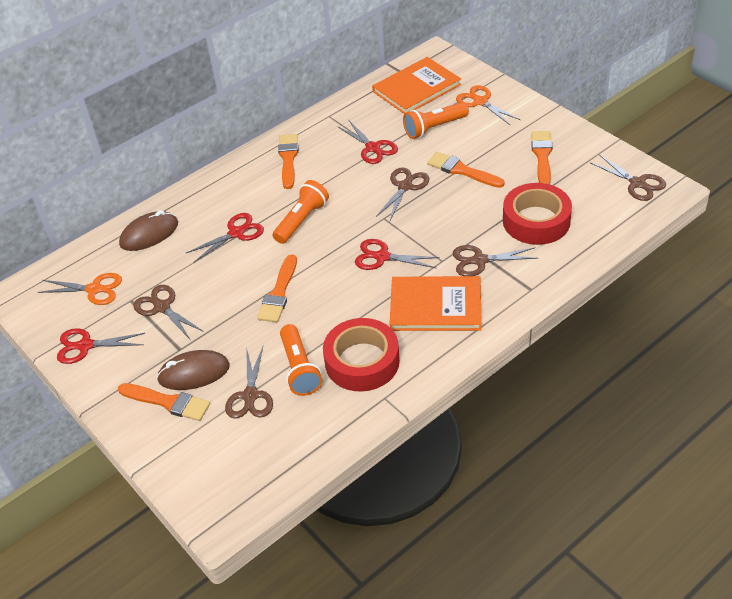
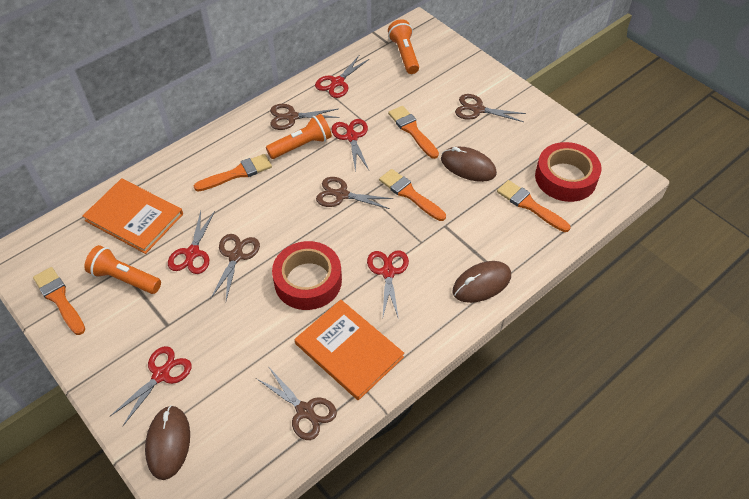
brown mouse: 2 -> 3
orange scissors: 2 -> 0
red scissors: 4 -> 5

